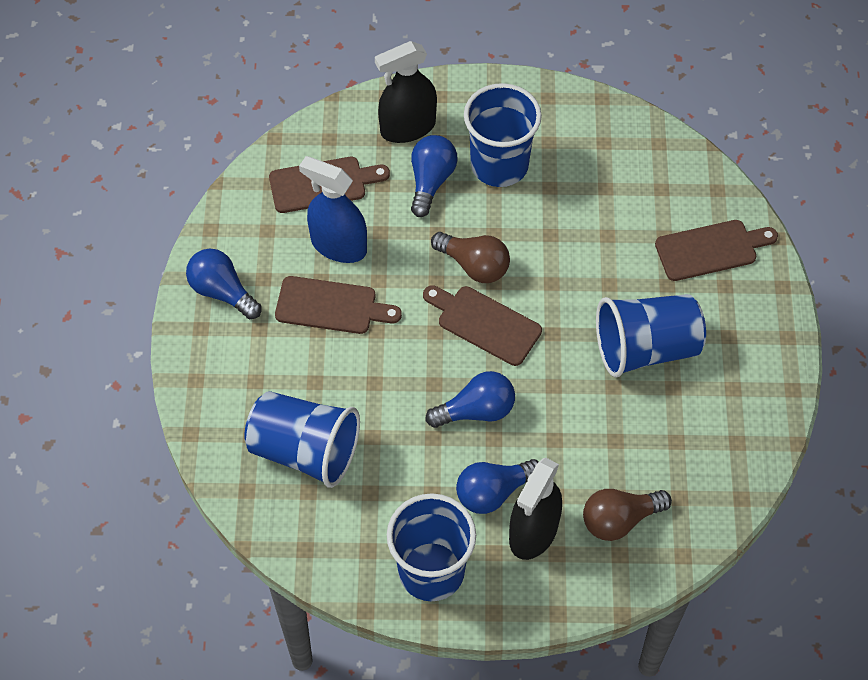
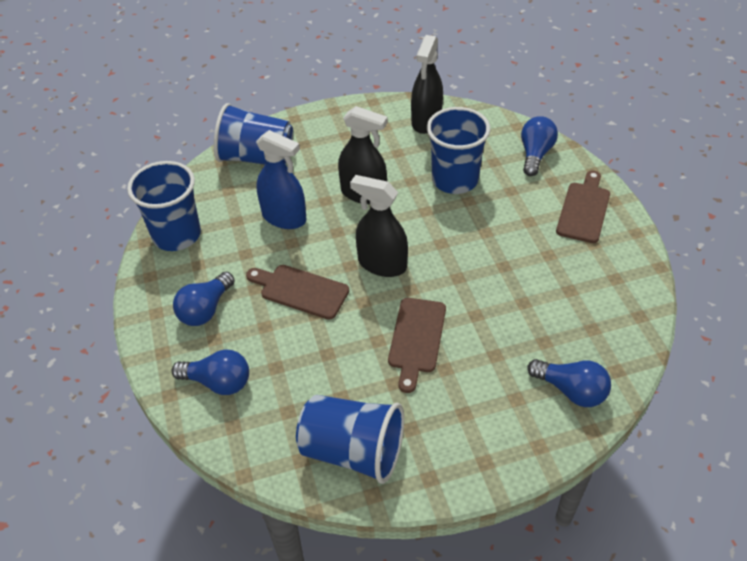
black spray bottle: 2 -> 3
brown cutting board: 4 -> 3
brown light bulb: 2 -> 0

